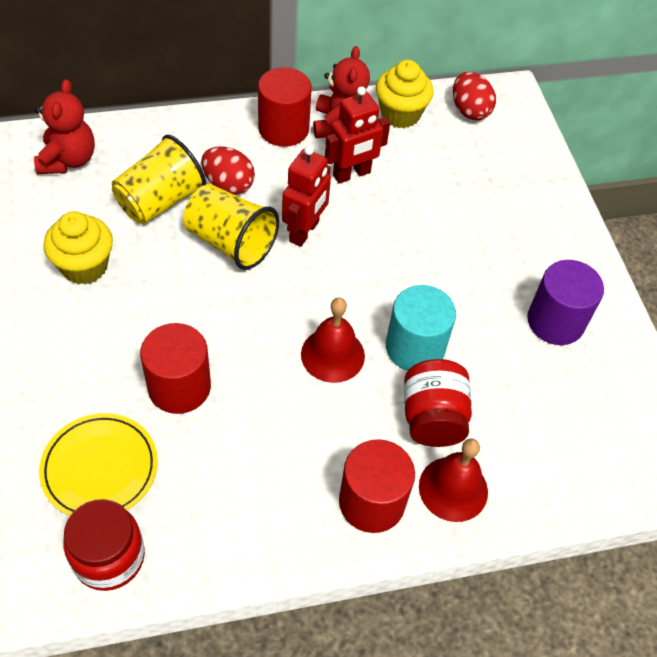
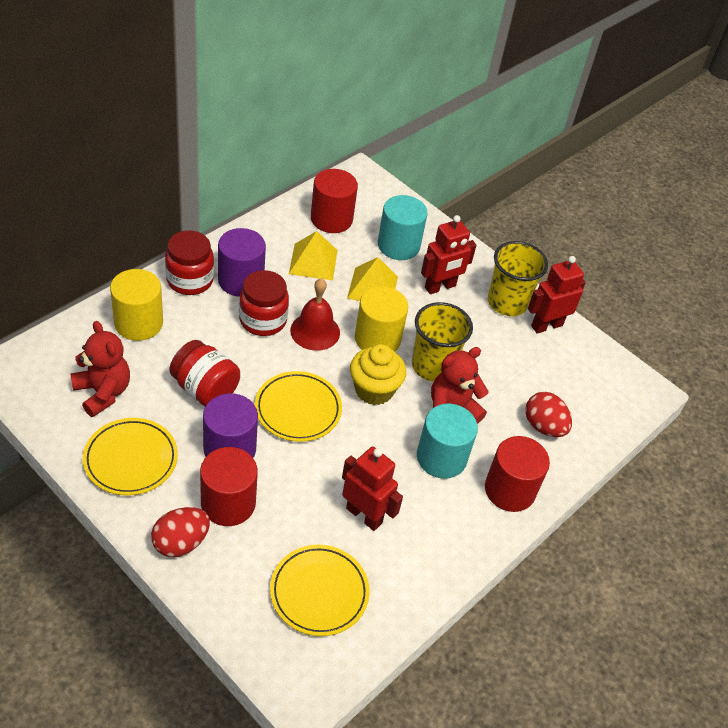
purple cylinder: 1 -> 2
red bell: 2 -> 1
red jar: 2 -> 3
red robot: 2 -> 3
turquoise cylinder: 1 -> 2
yellow cupcake: 2 -> 1
yellow cylinder: 0 -> 2
yellow plate: 1 -> 3
yellow pyramid: 0 -> 2

